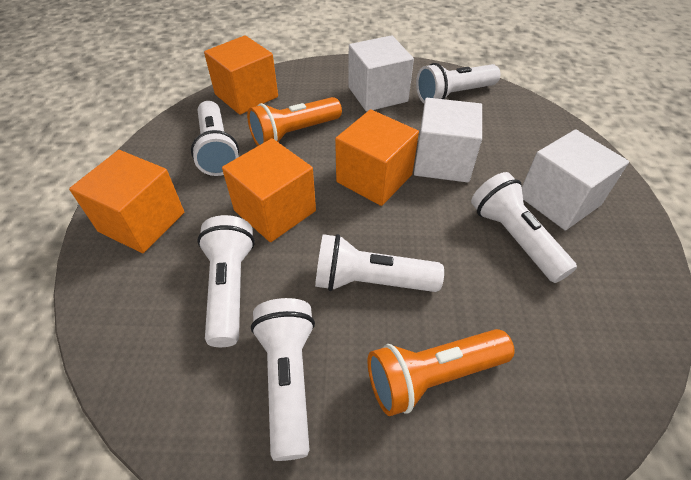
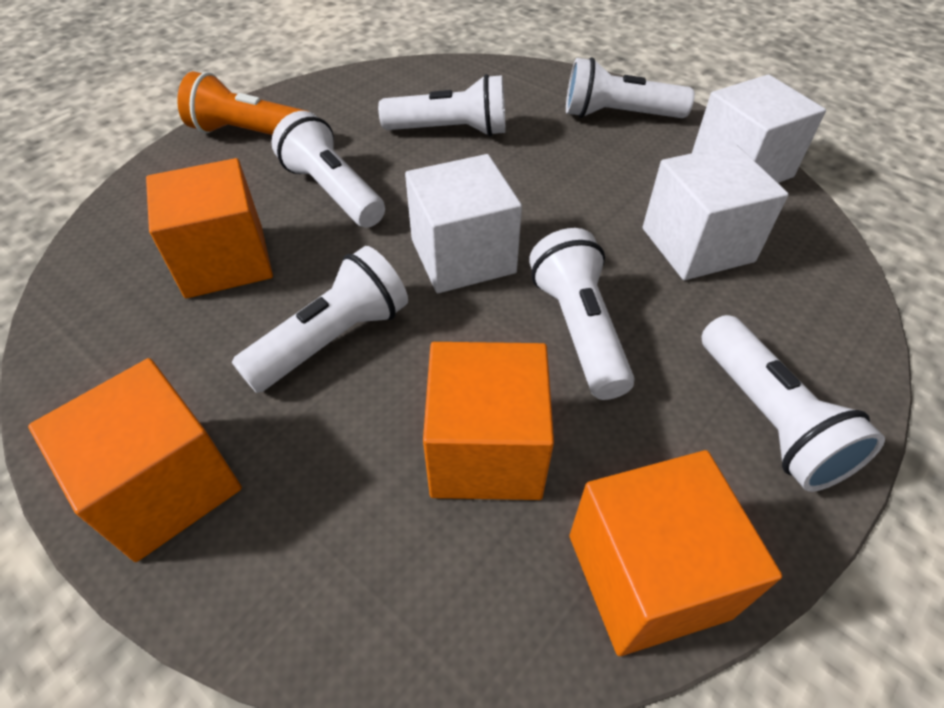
orange flashlight: 2 -> 1

